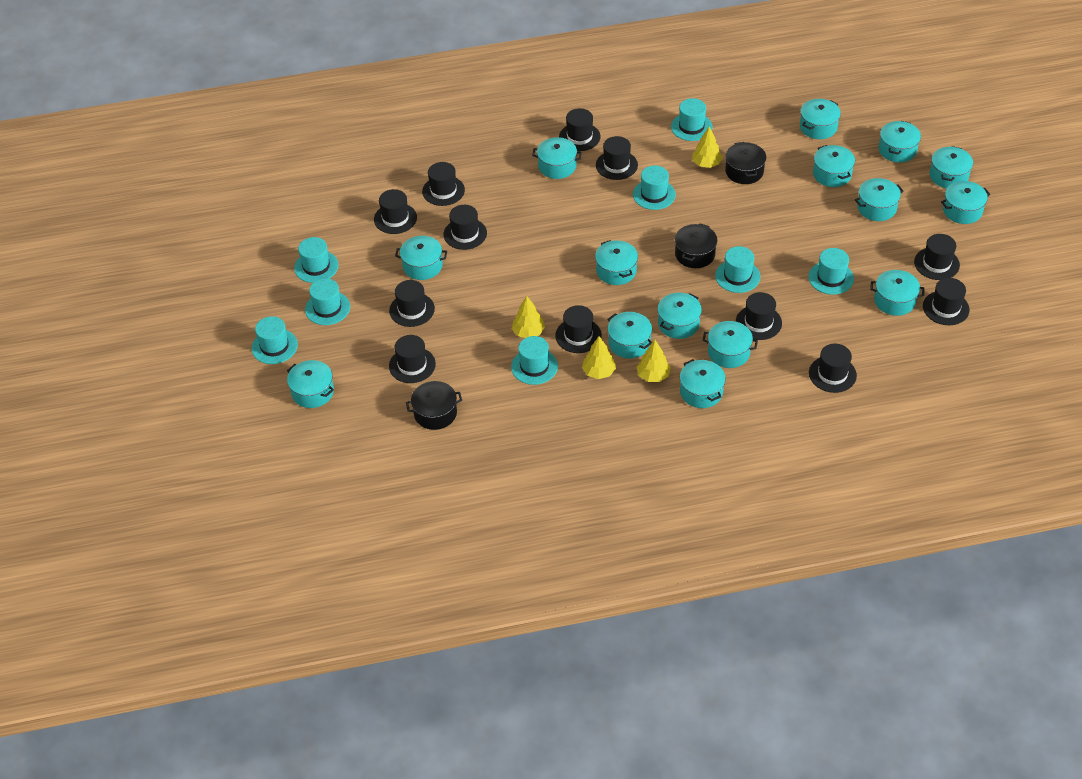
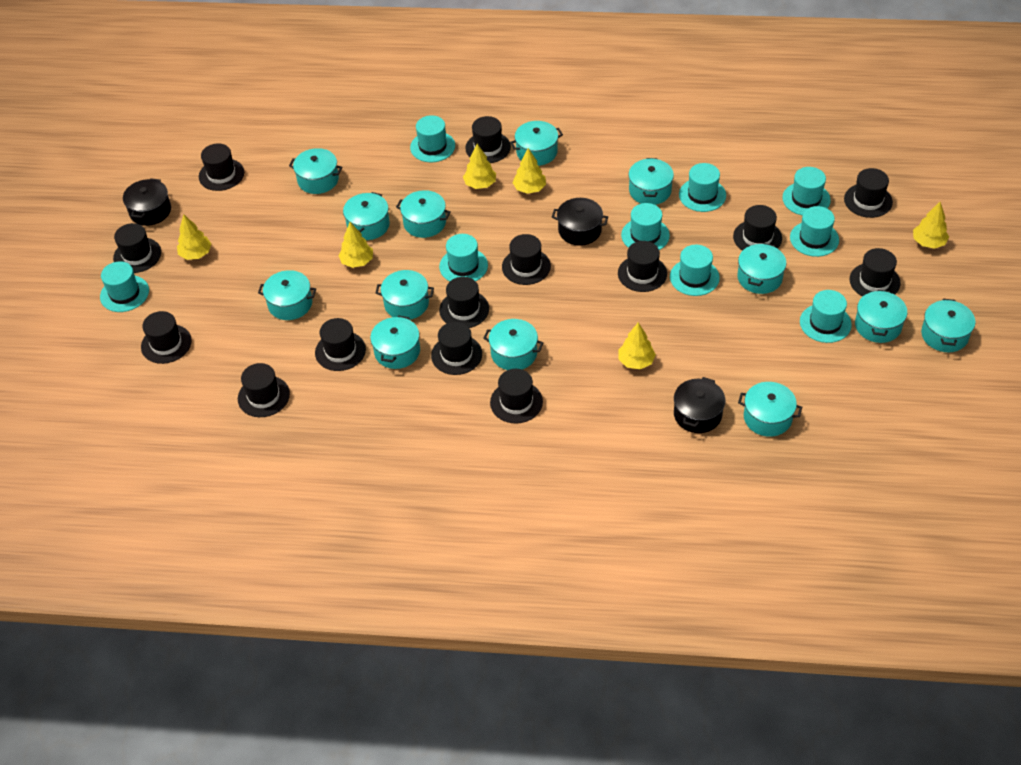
black hat: 12 -> 14
turquoise hat: 8 -> 9
turquoise pot: 15 -> 13
yellow tree: 4 -> 6

